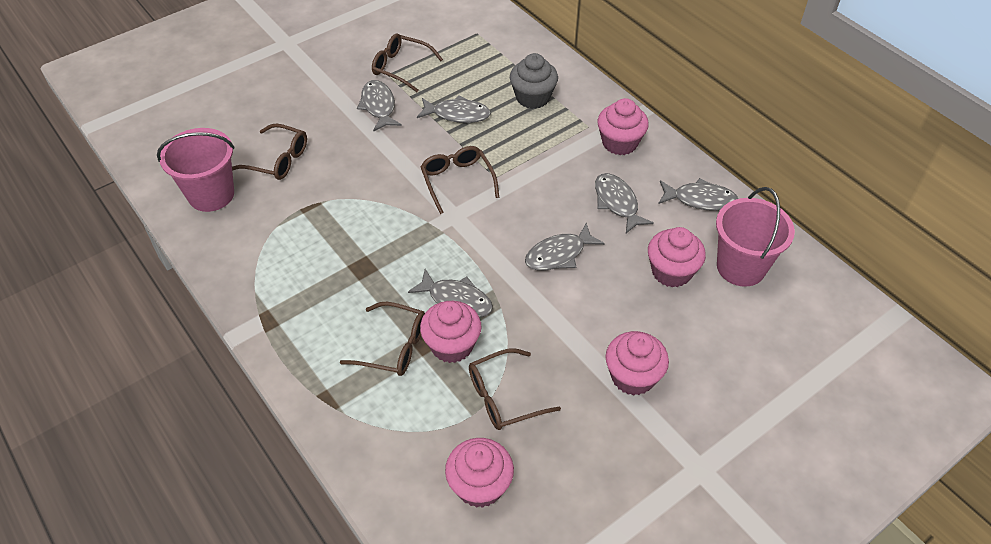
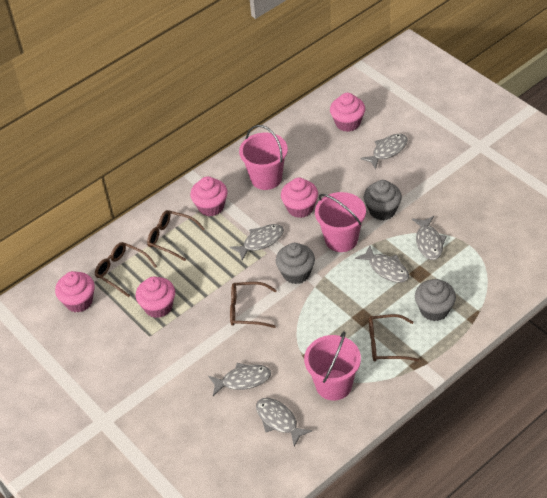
brown glasses: 5 -> 4
grey cupcake: 1 -> 3
pink bucket: 2 -> 3

